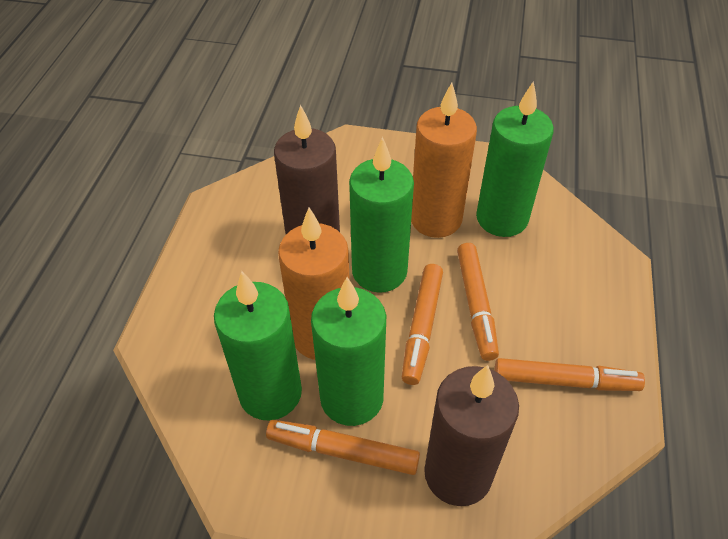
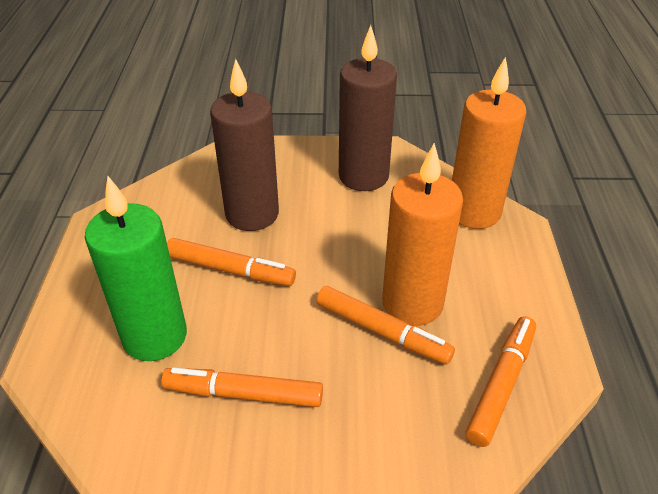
green candle: 4 -> 1

